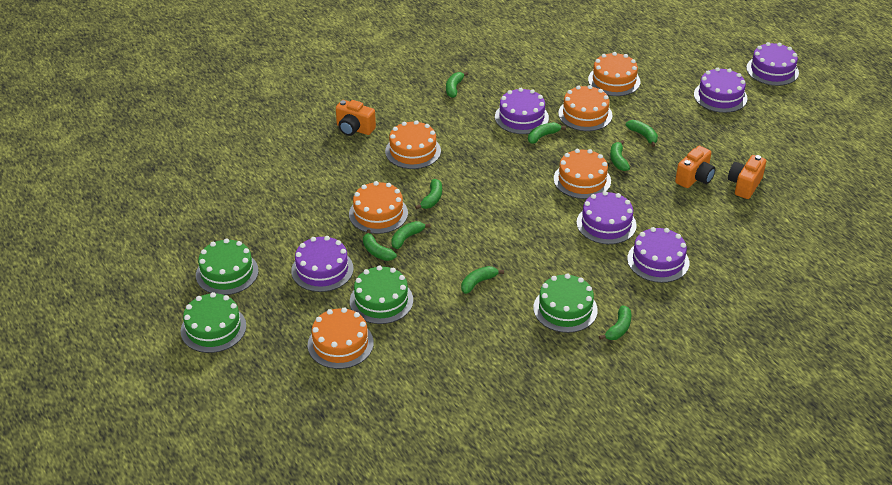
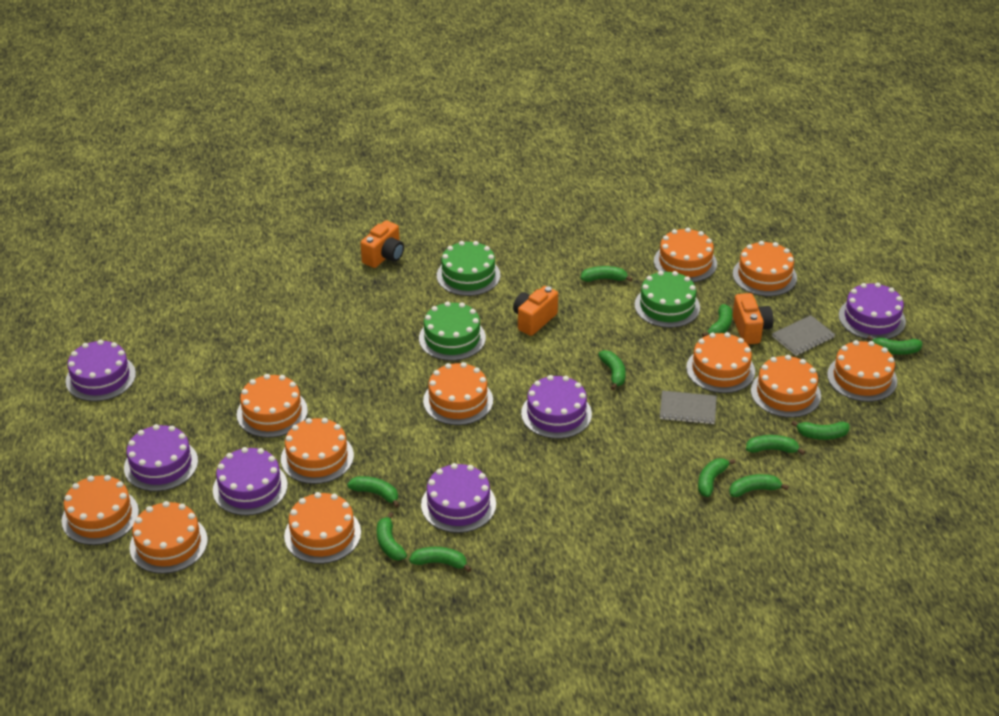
green banana: 9 -> 11
green cake: 4 -> 3
grey notebook: 0 -> 2
orange cake: 6 -> 11

